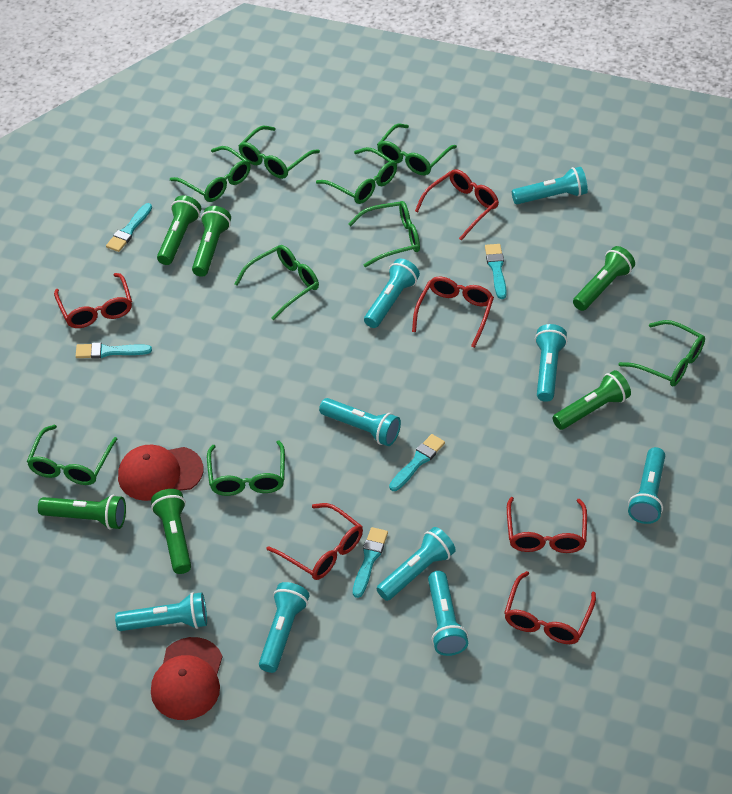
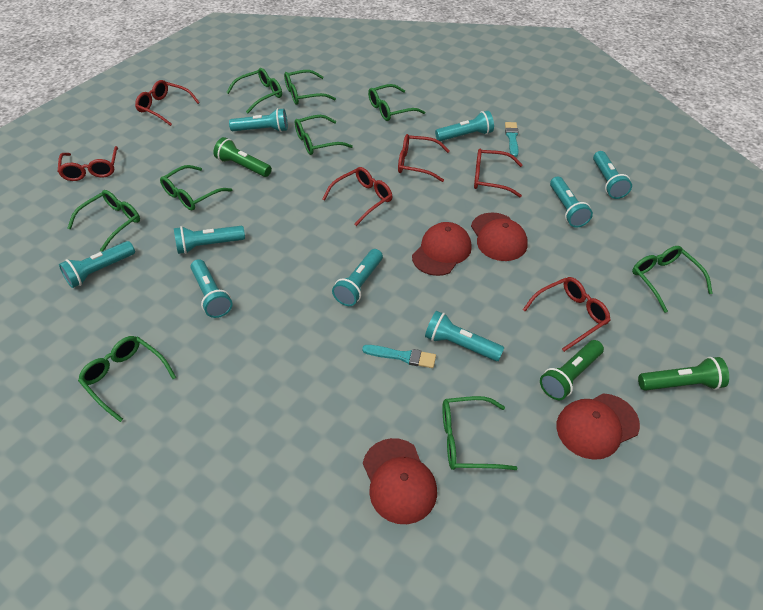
green flashlight: 6 -> 3
red cap: 2 -> 4
turquoise brush: 5 -> 2

